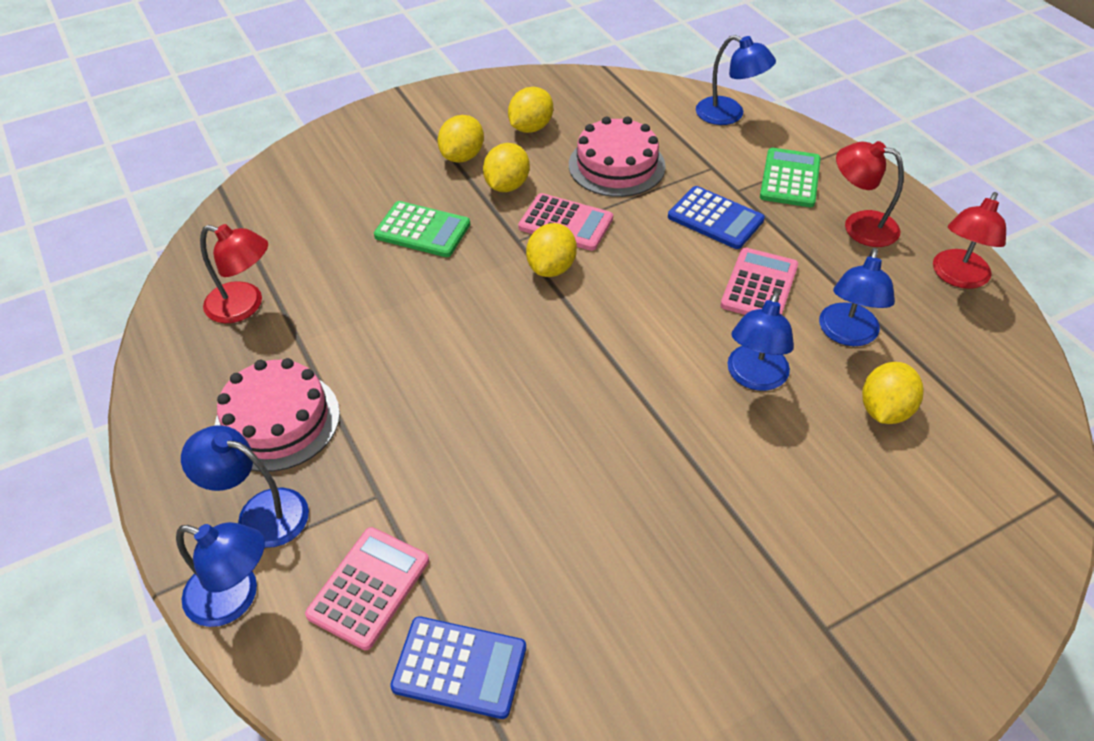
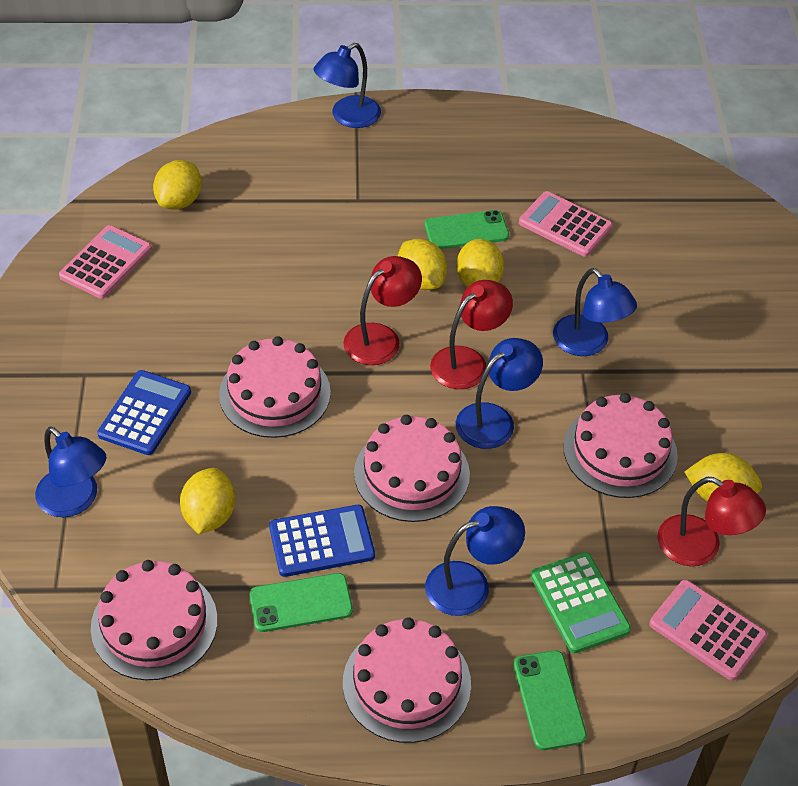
green calculator: 2 -> 1
green phone: 0 -> 3
pink cake: 2 -> 5

